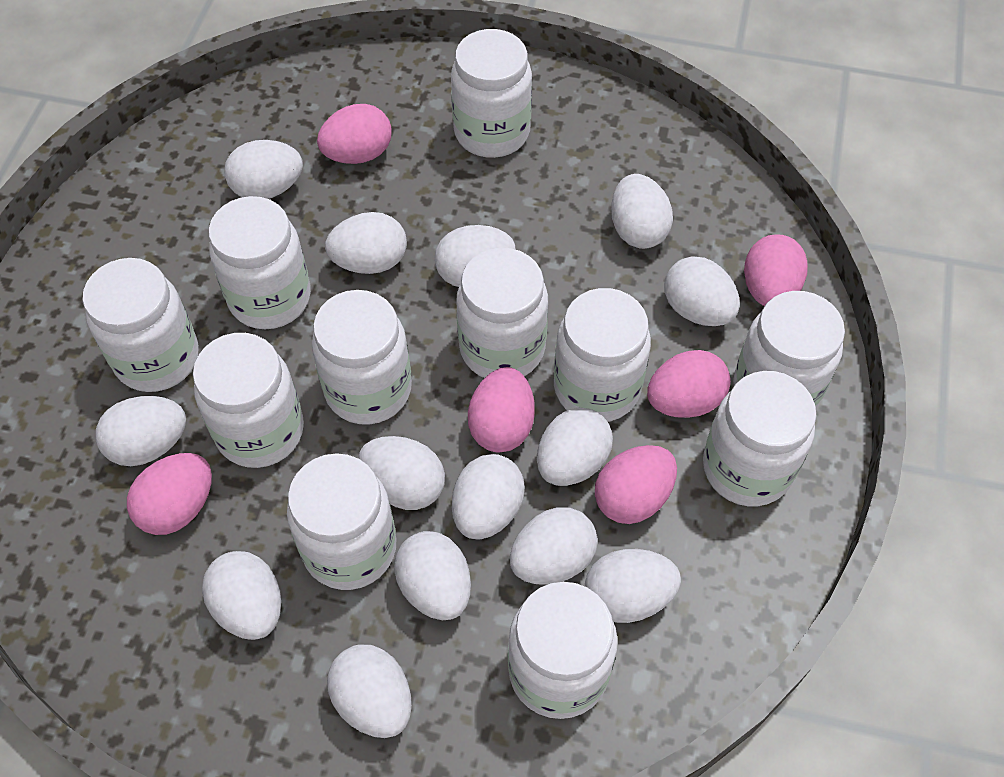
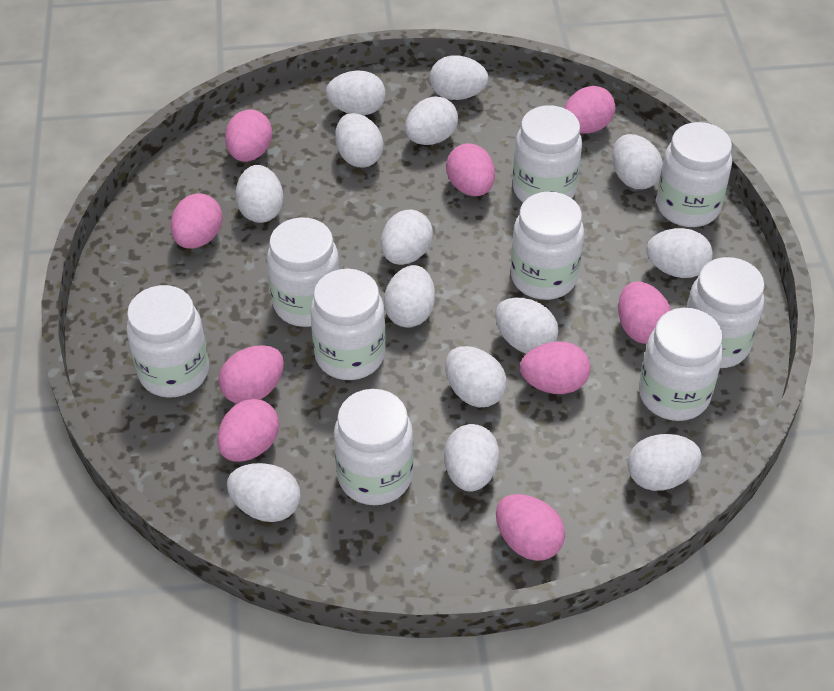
pink egg: 6 -> 9
white jar: 11 -> 9

